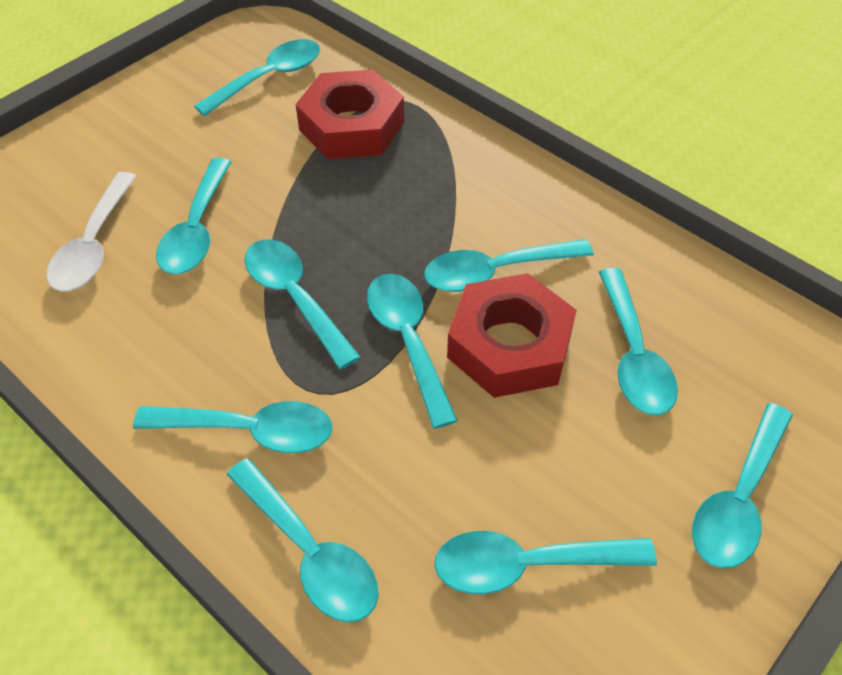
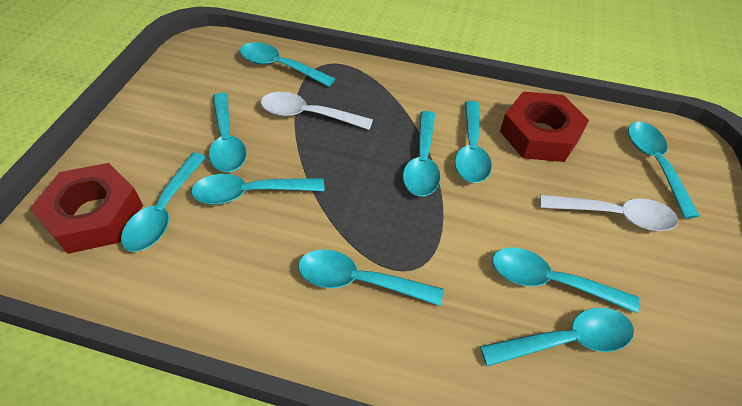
white spoon: 1 -> 2

